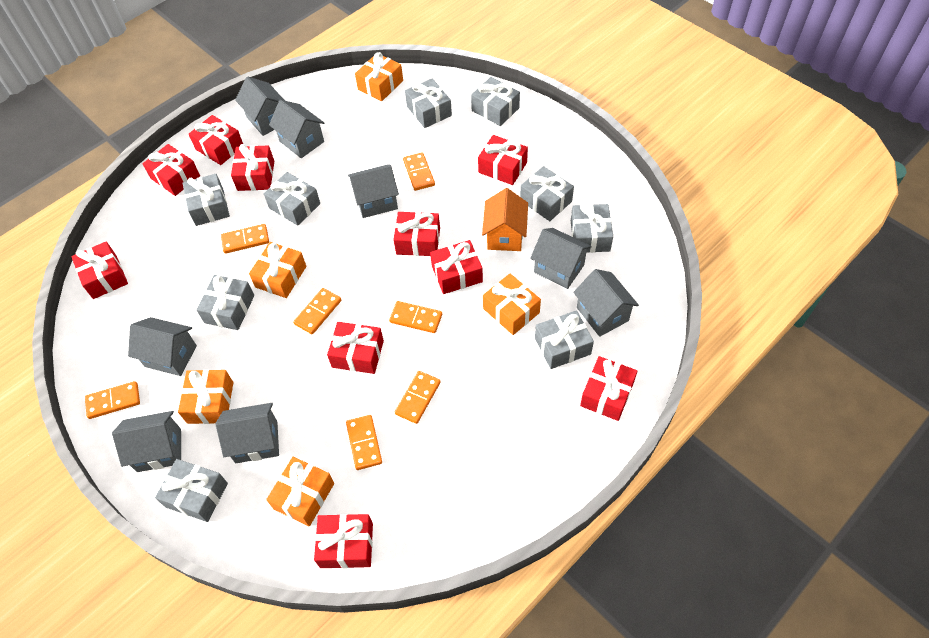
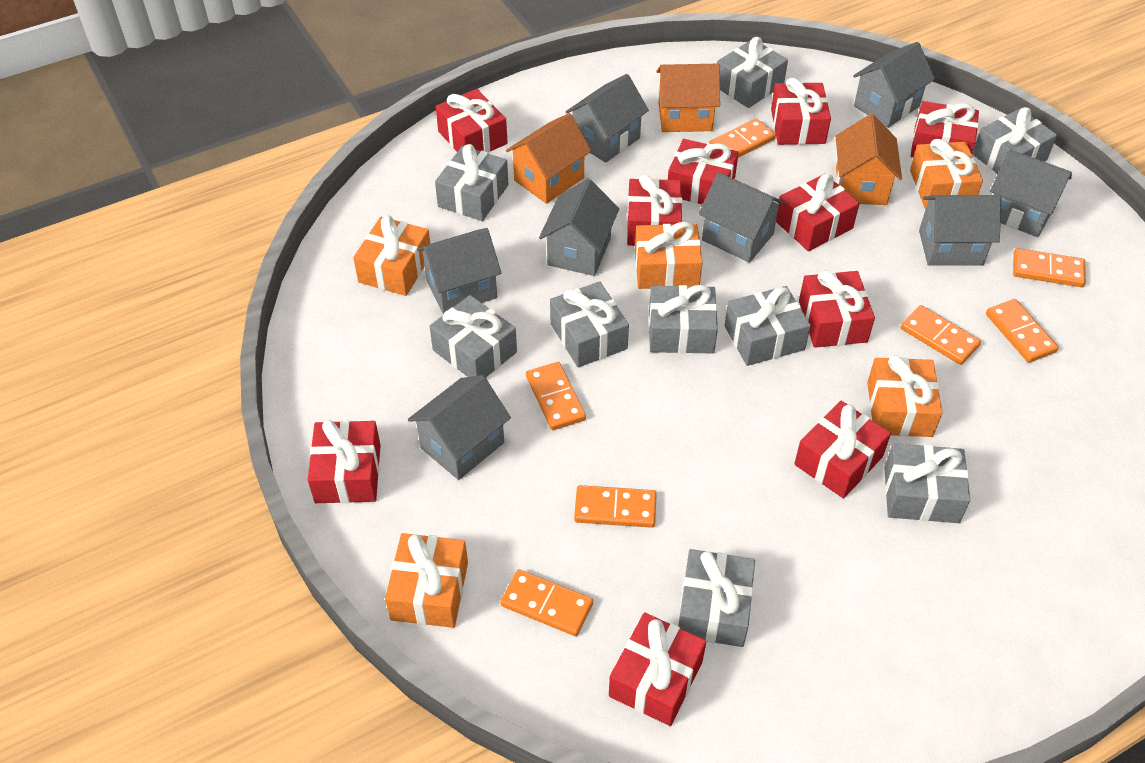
orange house: 1 -> 3

